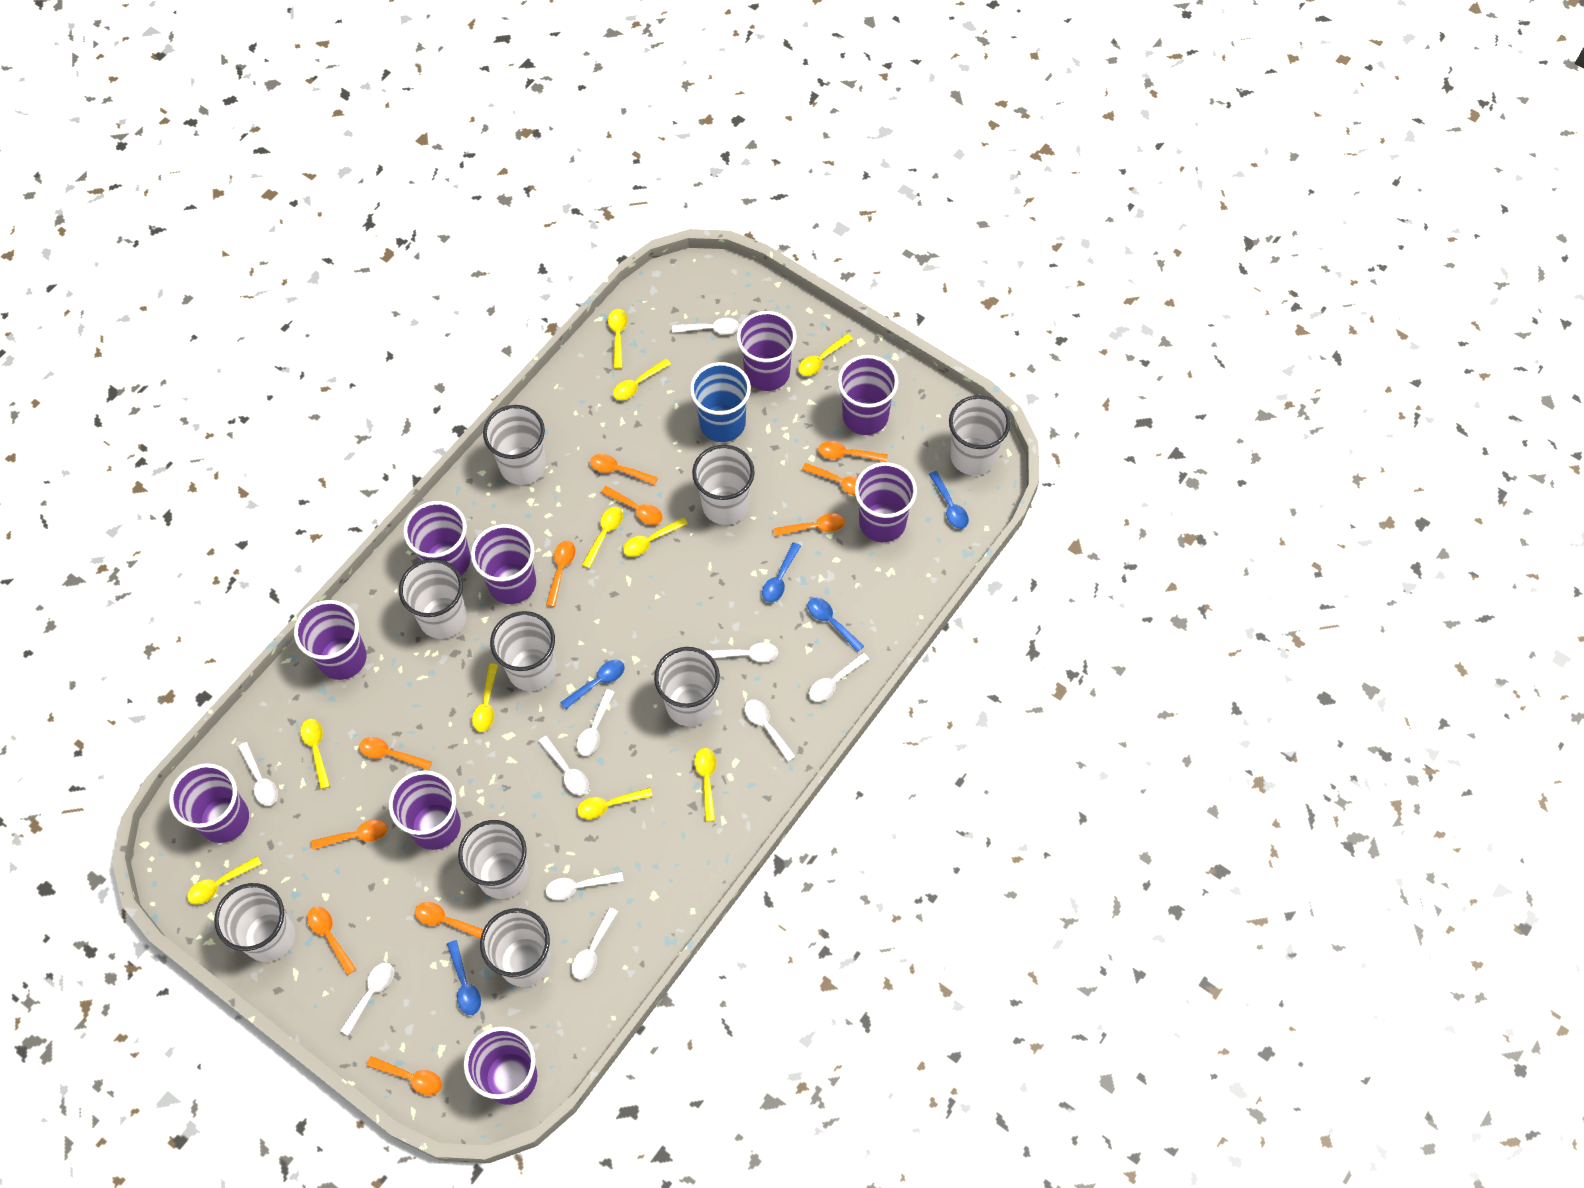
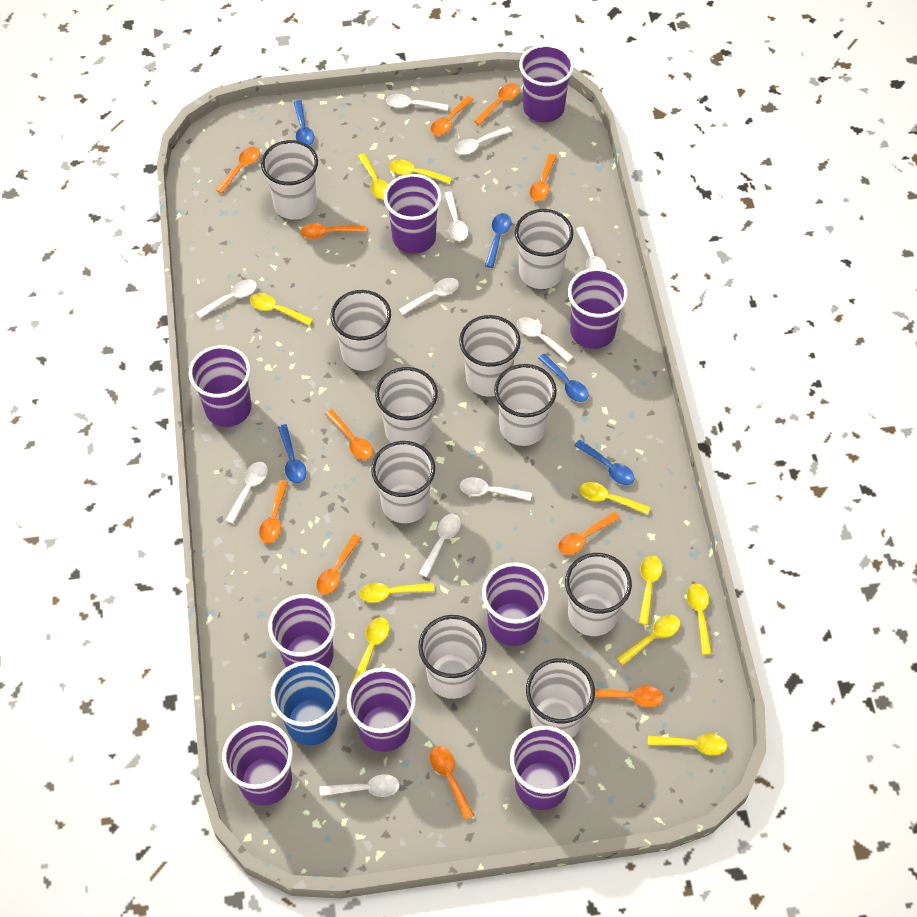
white cup: 9 -> 10
white spoon: 10 -> 11

